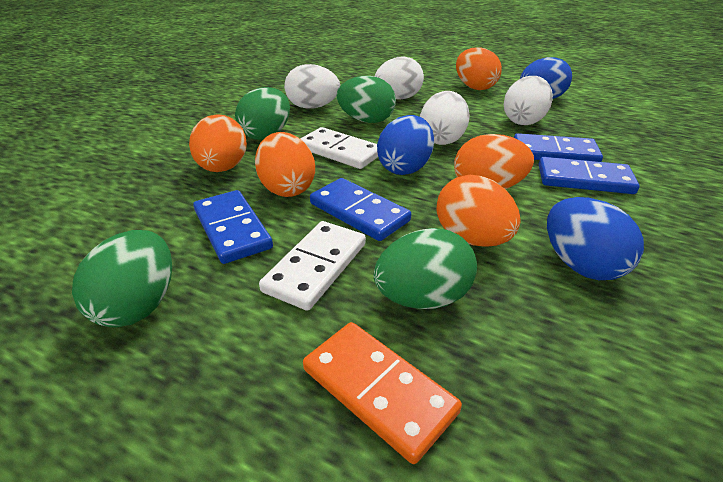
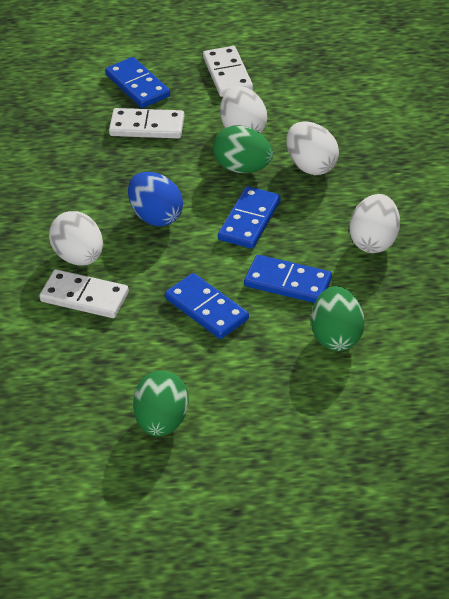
blue egg: 3 -> 1
green egg: 4 -> 3
orange domino: 1 -> 0
orange egg: 5 -> 0
white domino: 2 -> 3

